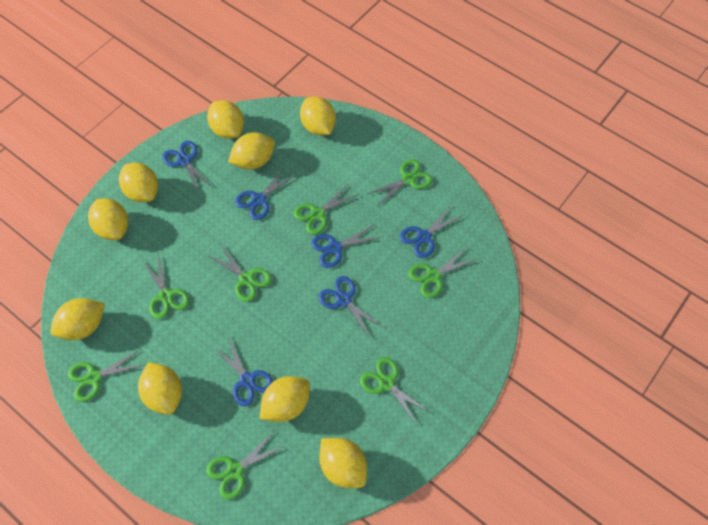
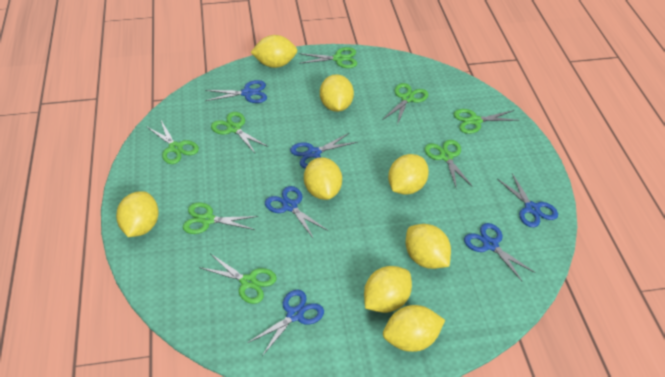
yellow lemon: 9 -> 8

